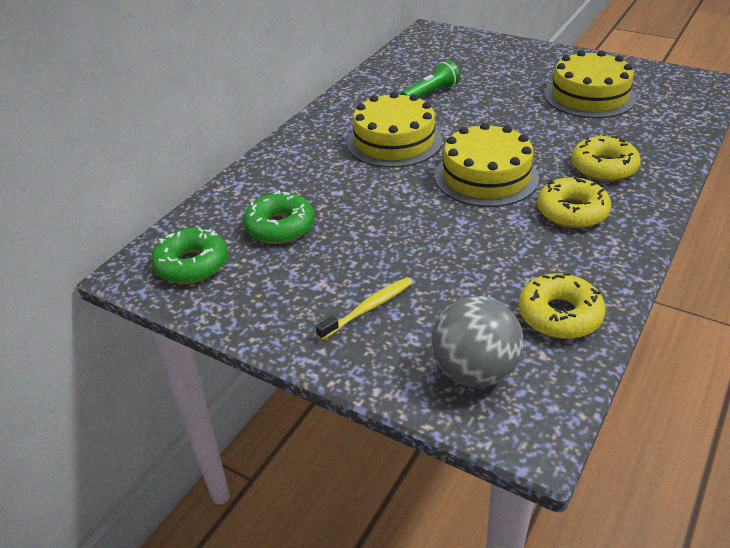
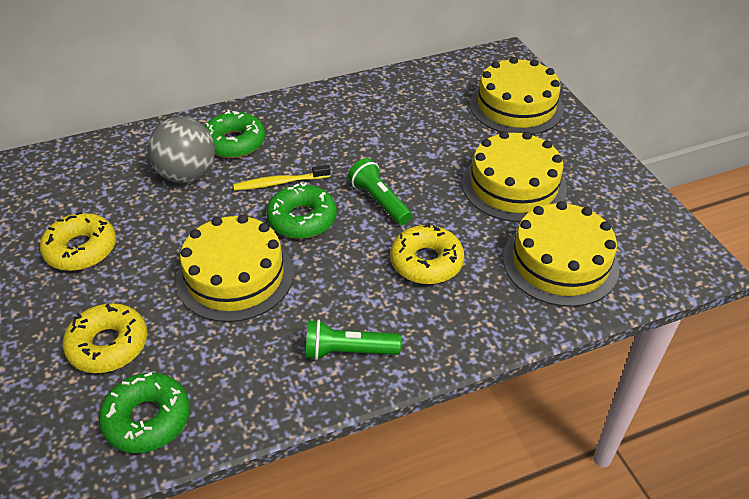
green donut: 2 -> 3
green flashlight: 1 -> 2
yellow cake: 3 -> 4

